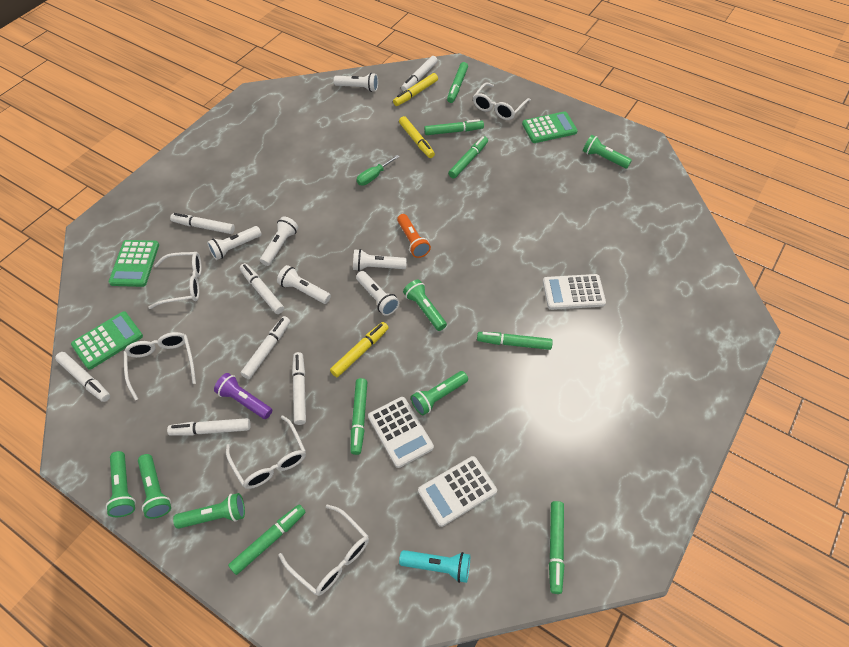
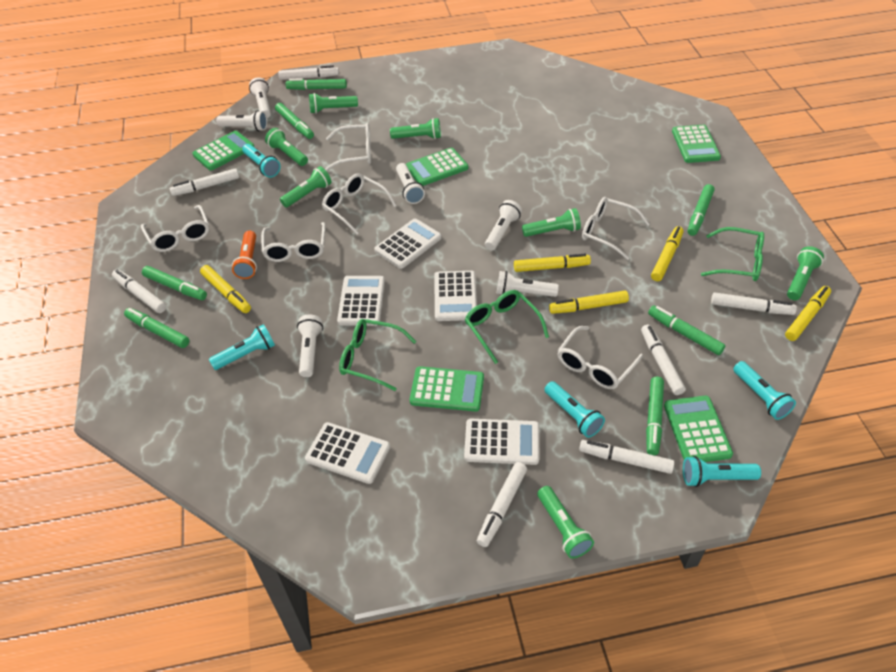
green calculator: 3 -> 5
green flashlight: 6 -> 7
green glasses: 0 -> 3
green screwdriver: 1 -> 0
purple flashlight: 1 -> 0
turquoise flashlight: 1 -> 5
white calculator: 3 -> 5
white glasses: 5 -> 6
yellow marker: 3 -> 5

